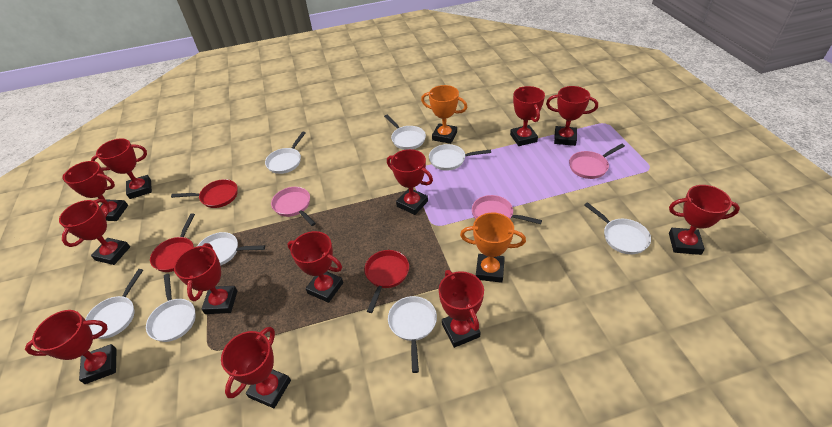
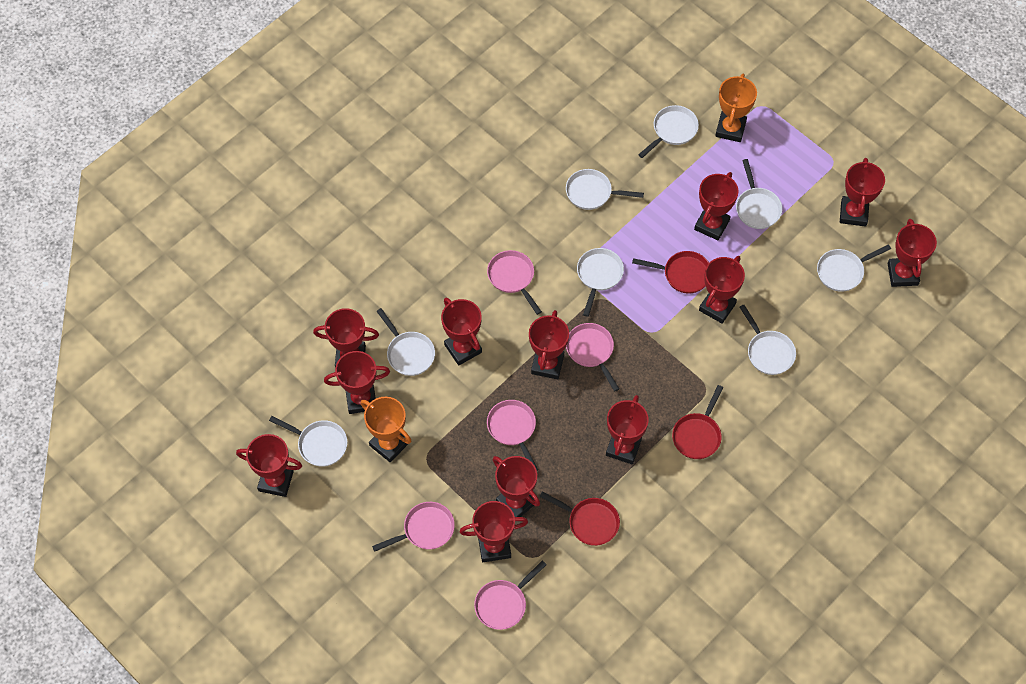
pink pan: 3 -> 5

